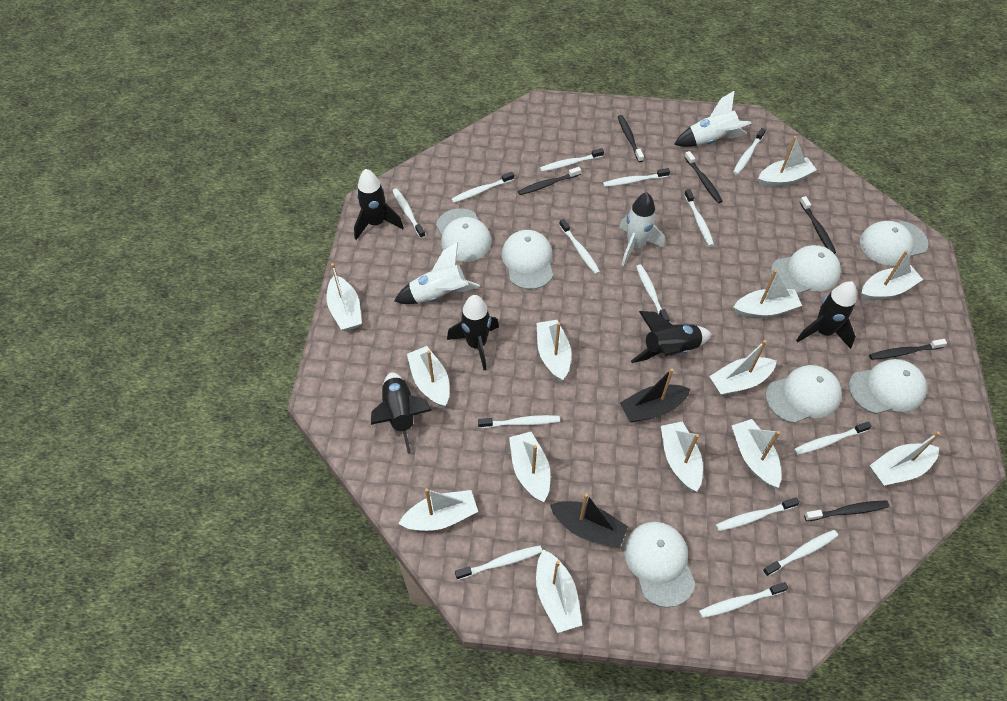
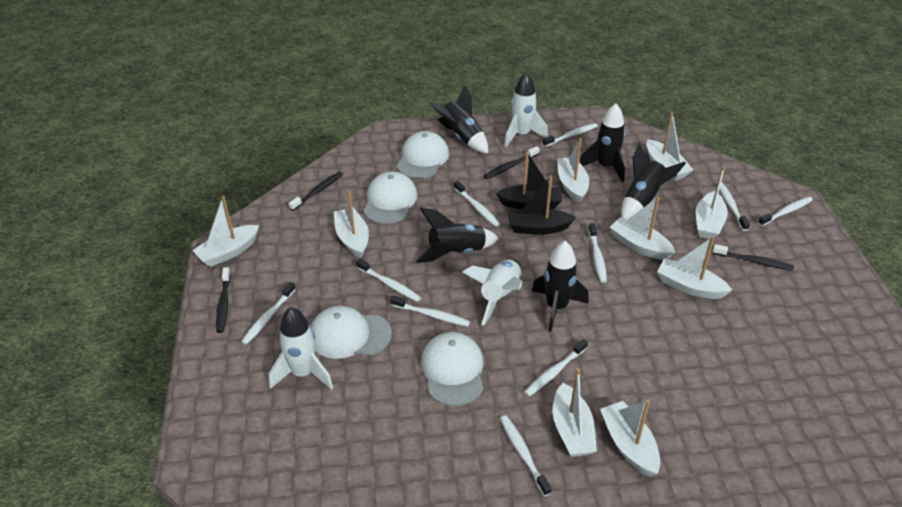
black toothbrush: 6 -> 4
white boat: 13 -> 9
white cap: 7 -> 4
white toothbrush: 14 -> 10

